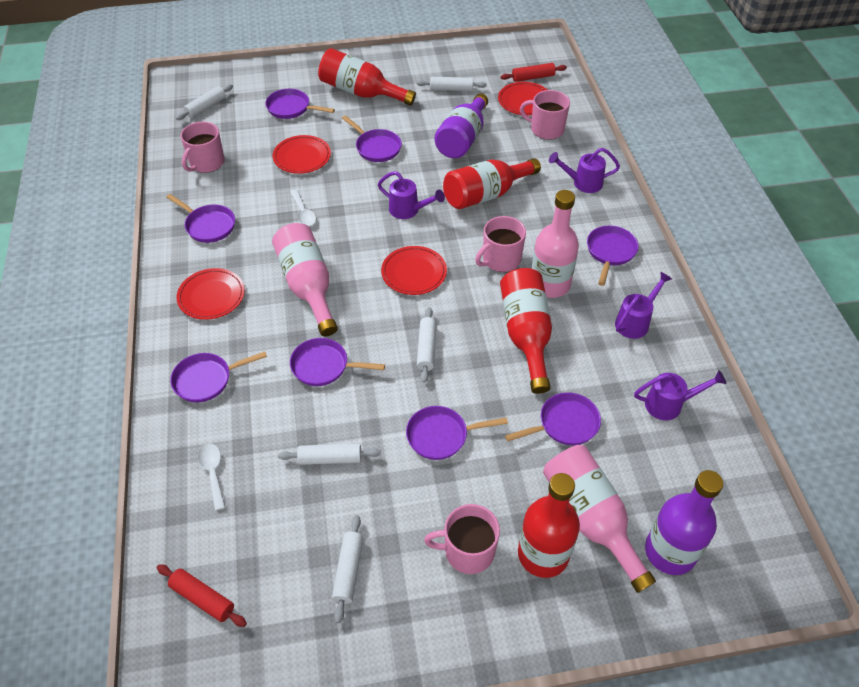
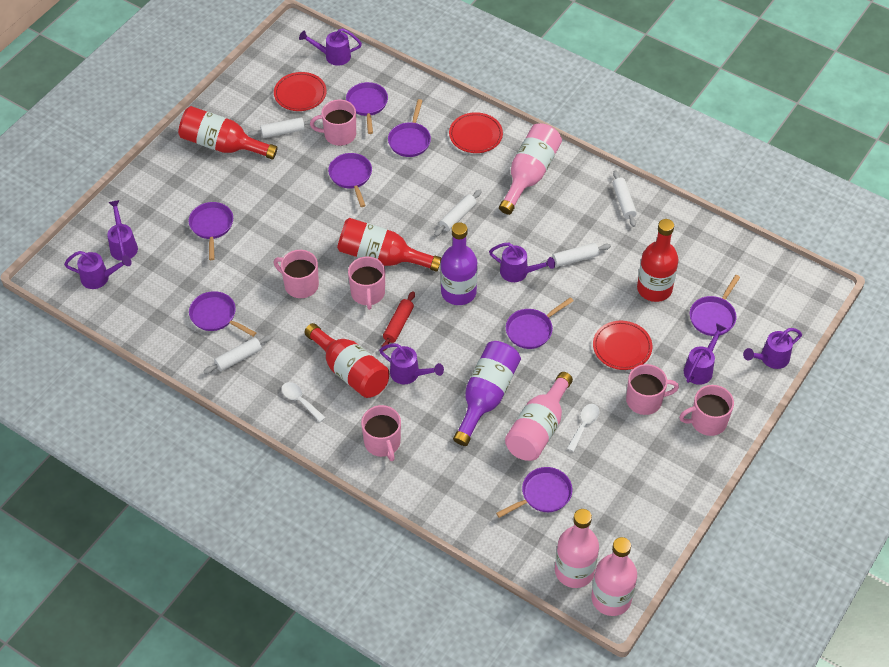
pink bottle: 3 -> 4
pink mug: 4 -> 6
purple watering can: 4 -> 7
red plate: 4 -> 3
red rolling pin: 2 -> 1

